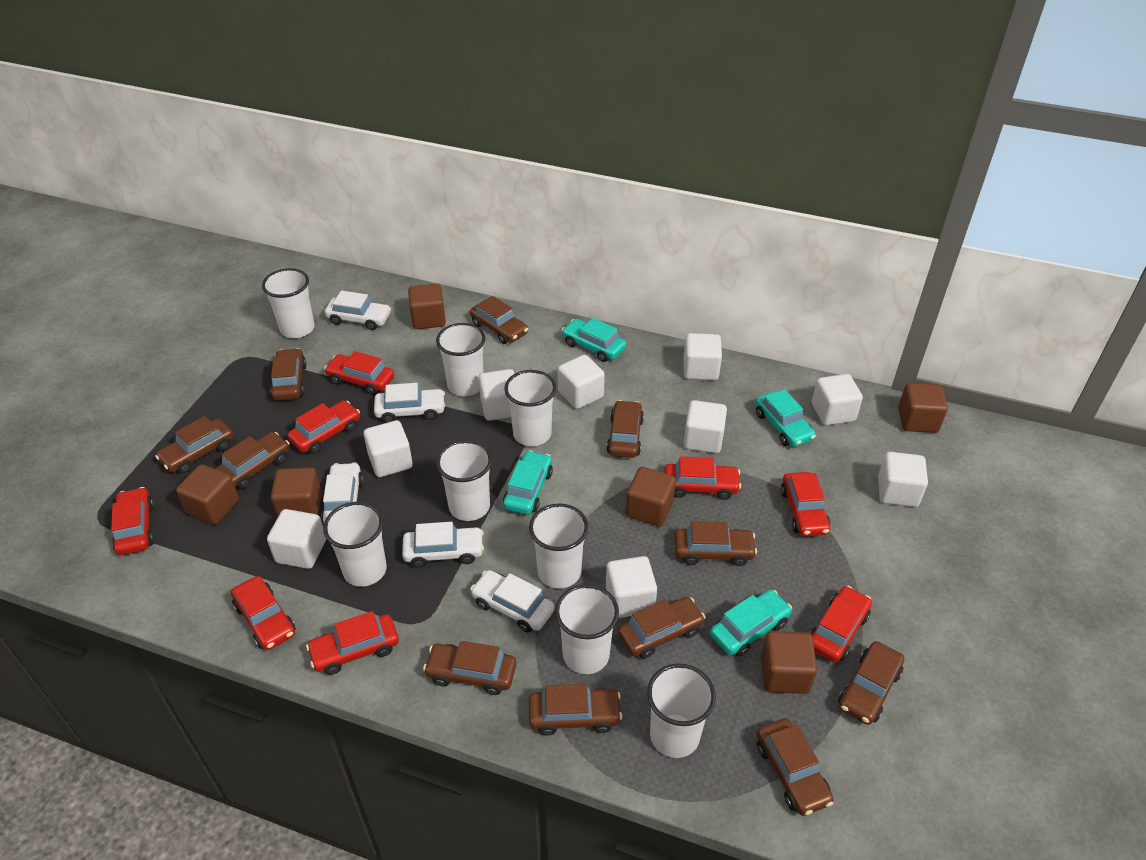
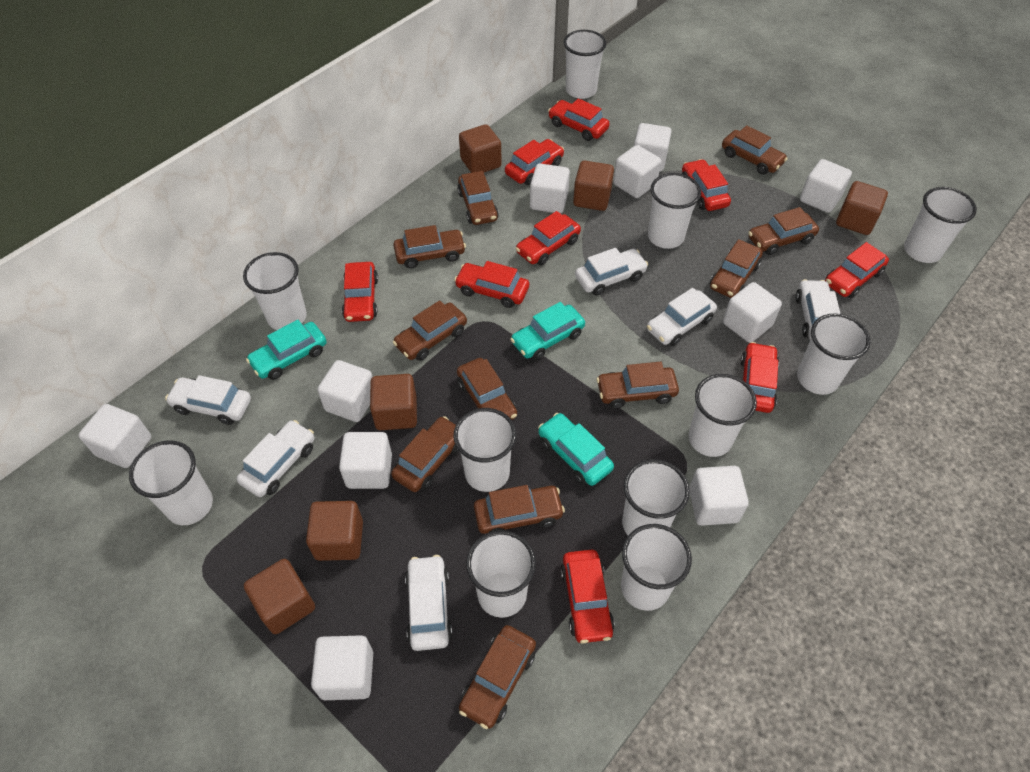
red car: 8 -> 9
turquoise car: 4 -> 3
white car: 5 -> 6
white cube: 9 -> 10
white cup: 8 -> 11

